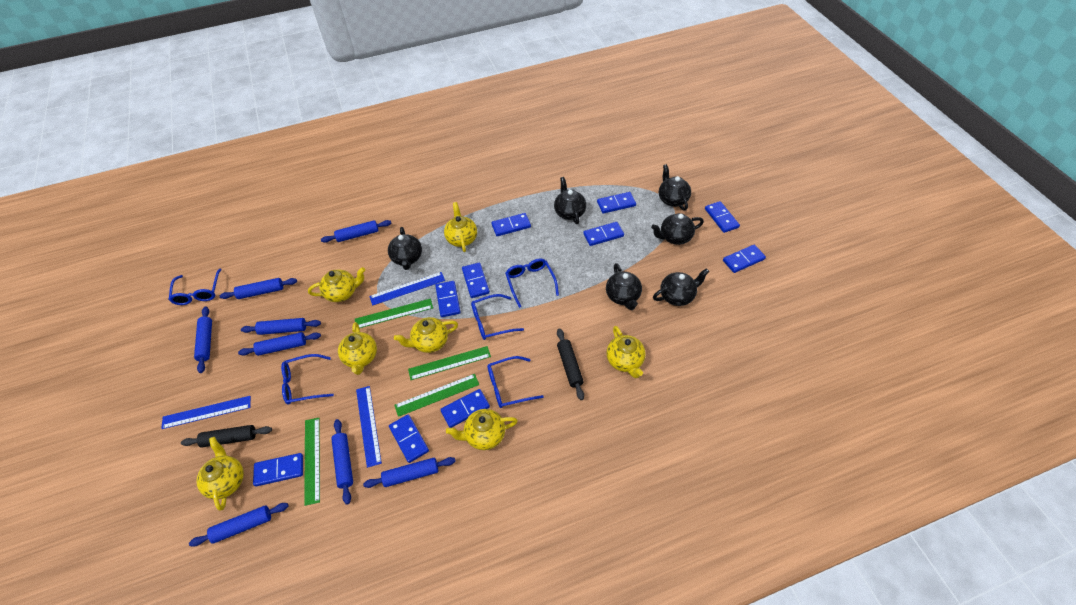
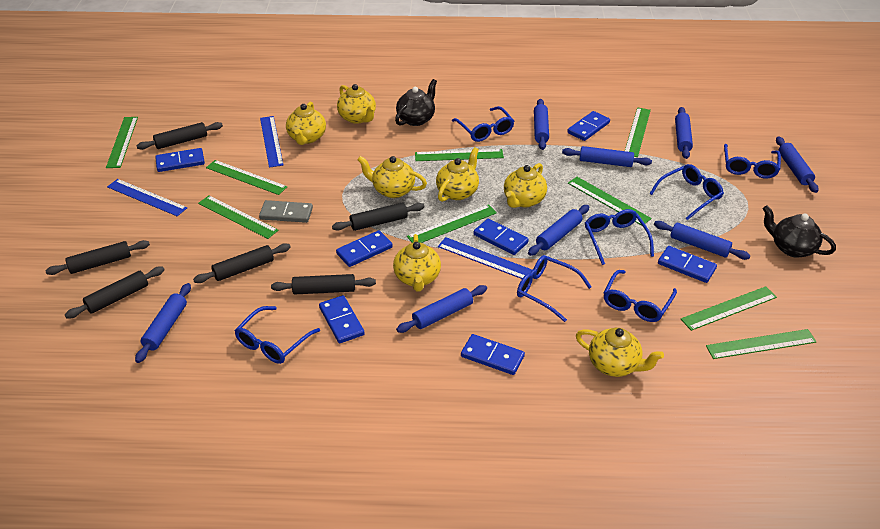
black rolling pin: 2 -> 6
black teapot: 6 -> 2
blue domino: 10 -> 7
blue glasses: 5 -> 7
green ruler: 4 -> 9
grey domino: 0 -> 1

